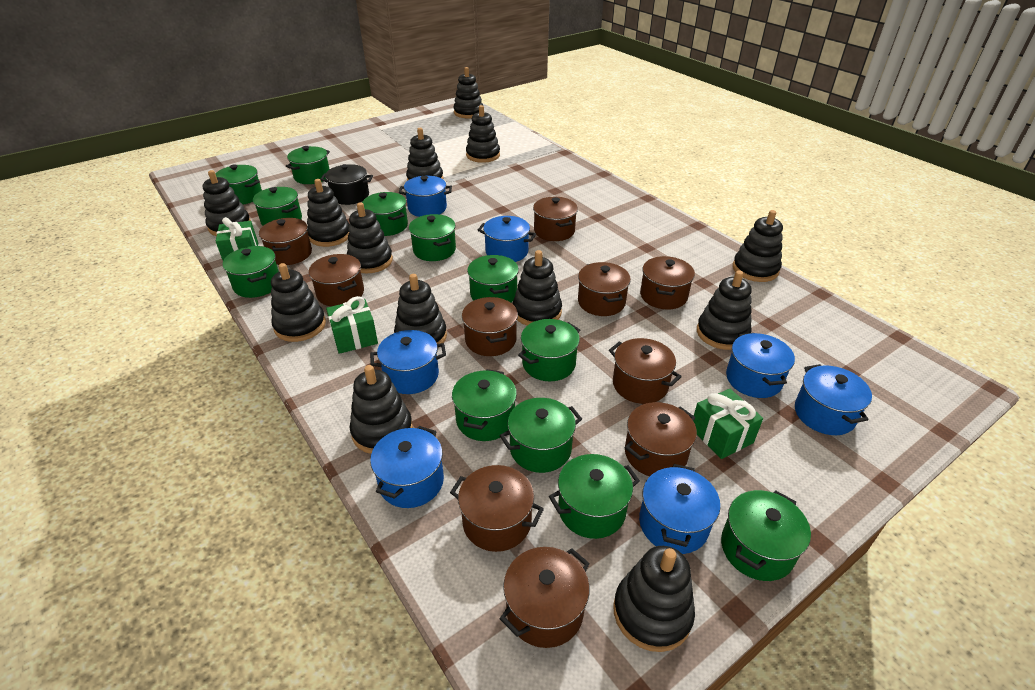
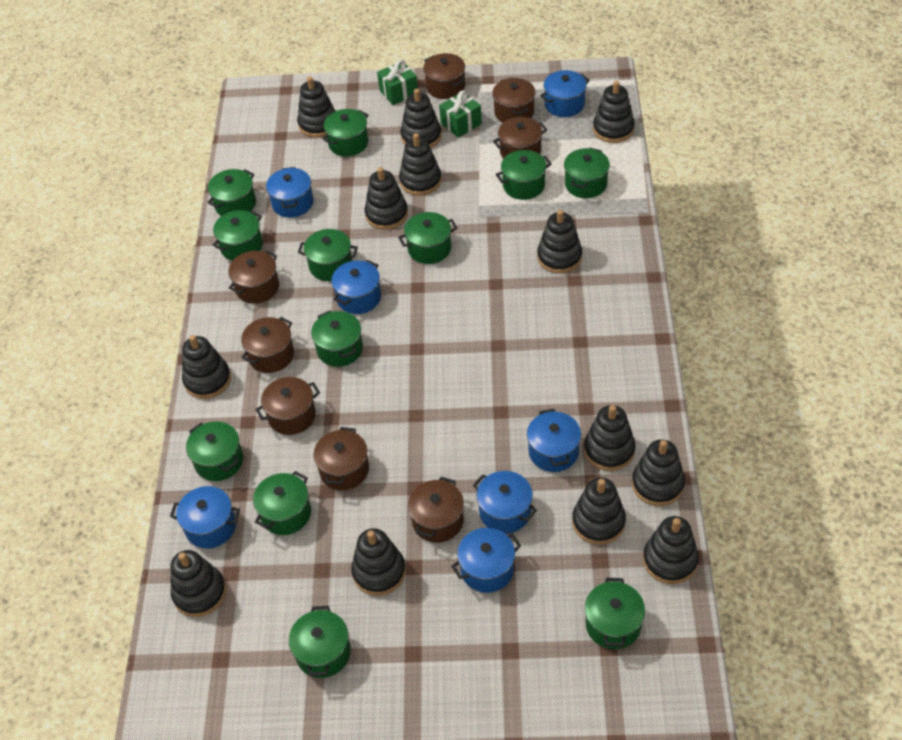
black pot: 1 -> 0
brown pot: 10 -> 8
green gift: 3 -> 2

